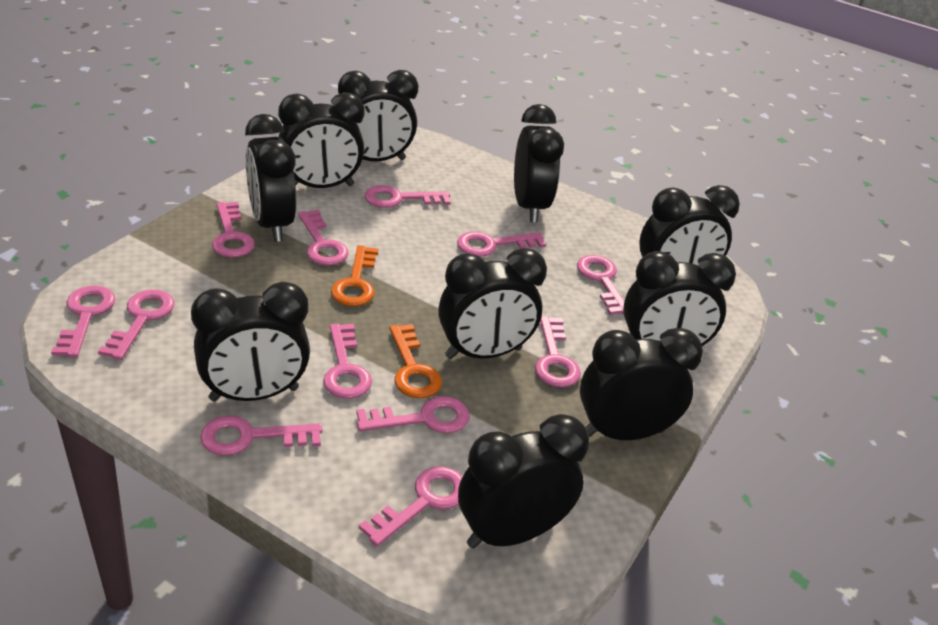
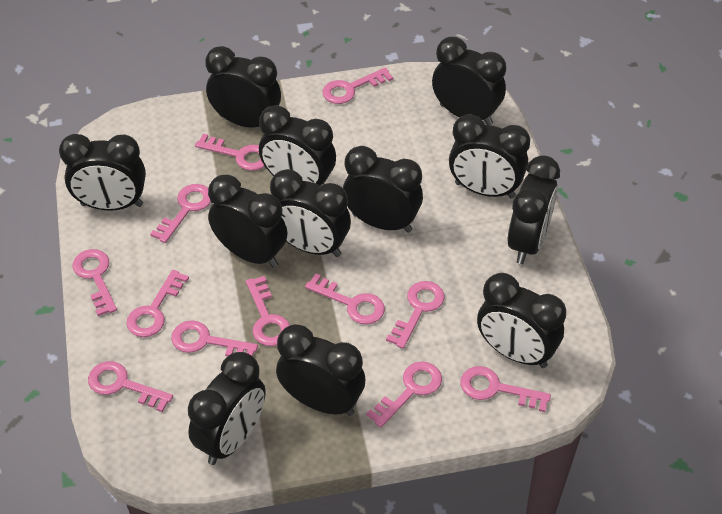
black clock: 10 -> 12
orange key: 2 -> 0

